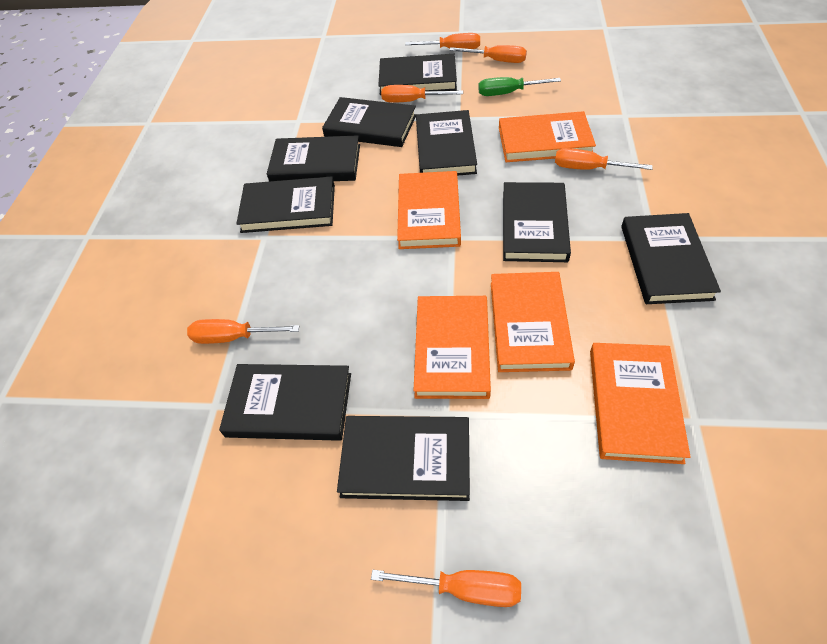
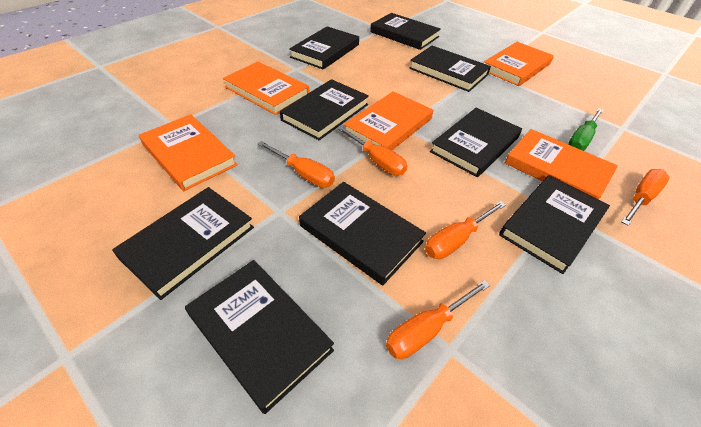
orange screwdriver: 6 -> 5

